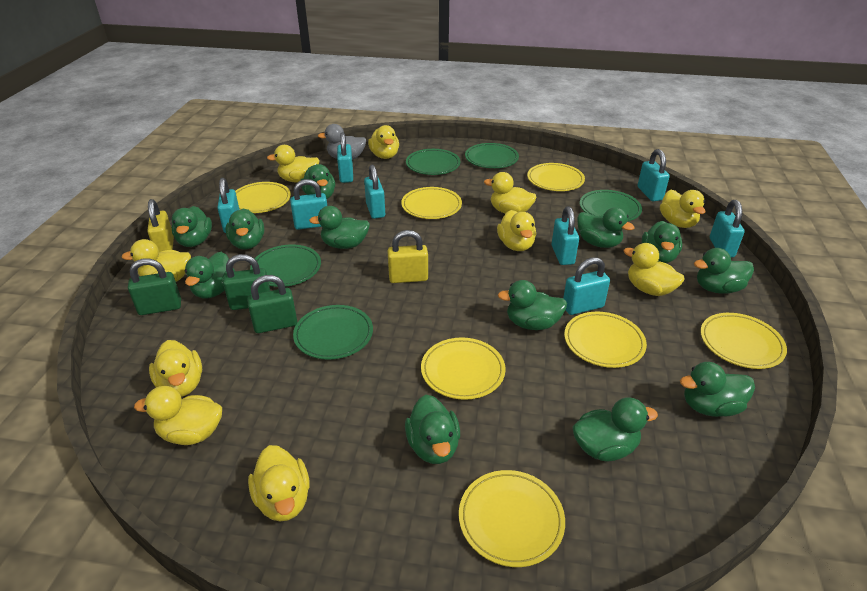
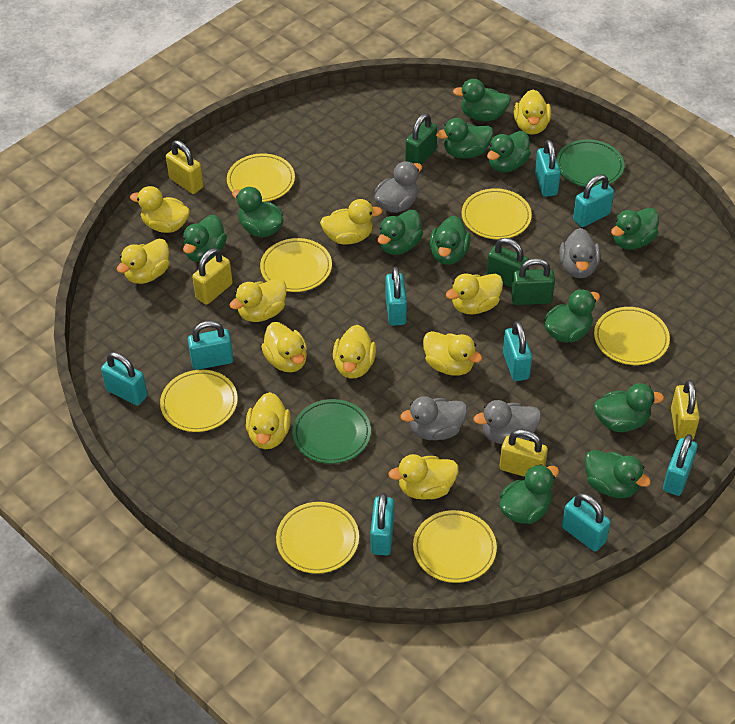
green plate: 5 -> 2
grey duck: 1 -> 4
turquoise padlock: 8 -> 9
yellow duck: 10 -> 11
yellow padlock: 2 -> 4

